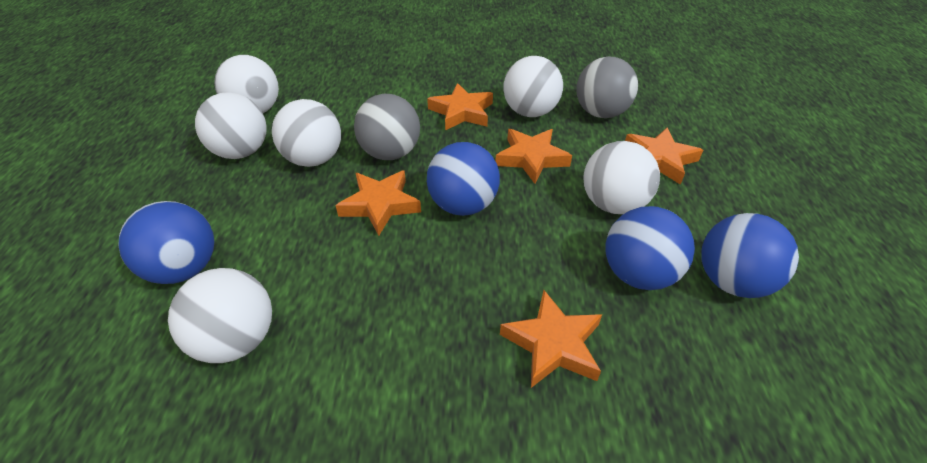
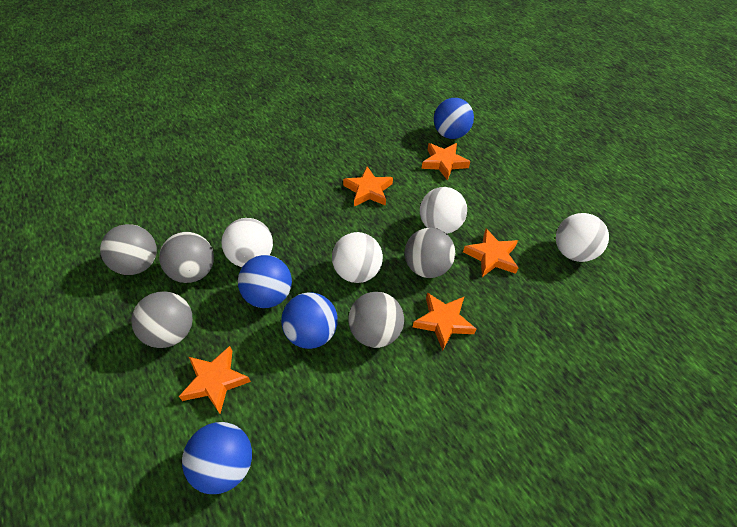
grey ball: 2 -> 5
white ball: 6 -> 4

